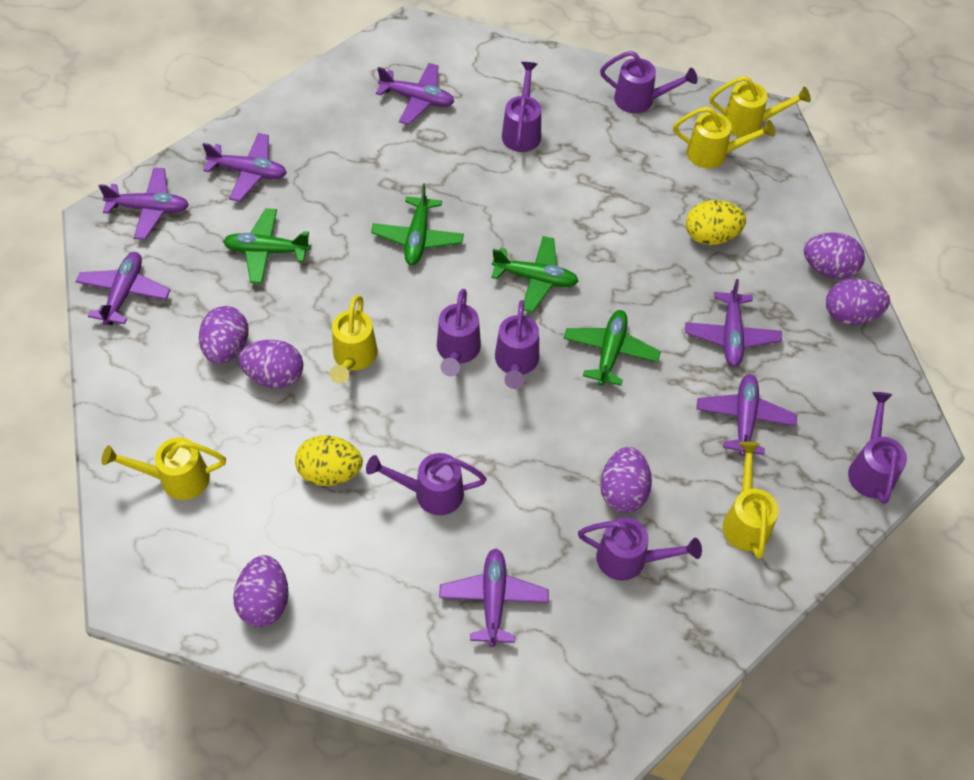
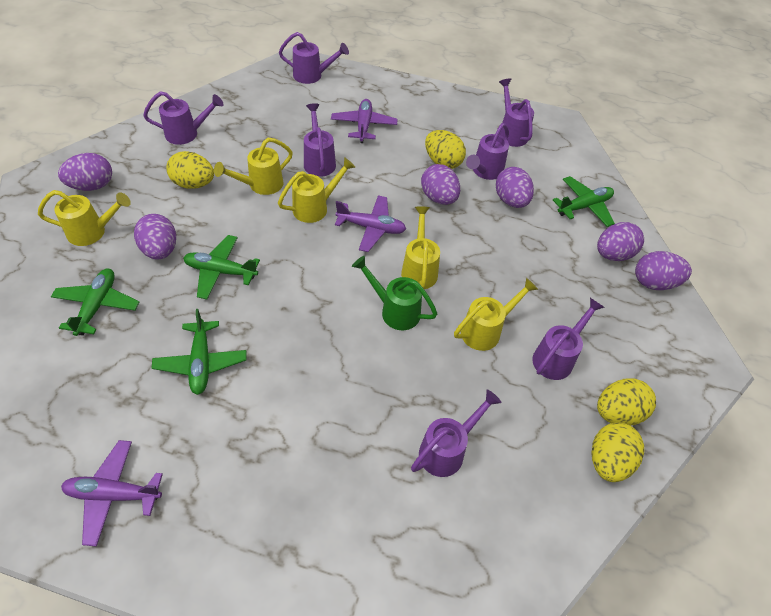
green watering can: 0 -> 1
purple plane: 7 -> 3
yellow egg: 2 -> 4

